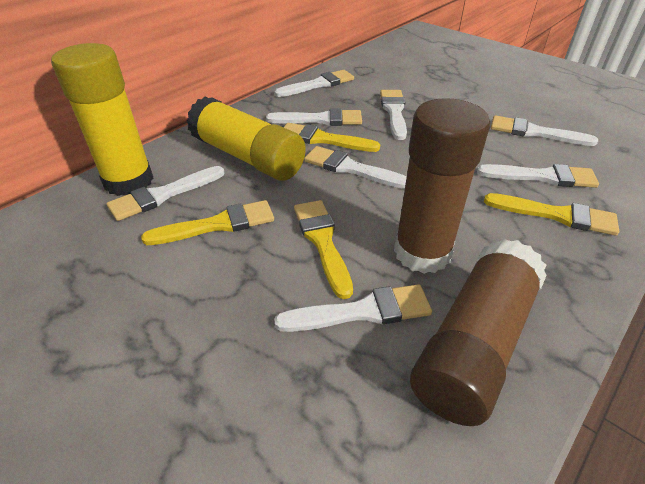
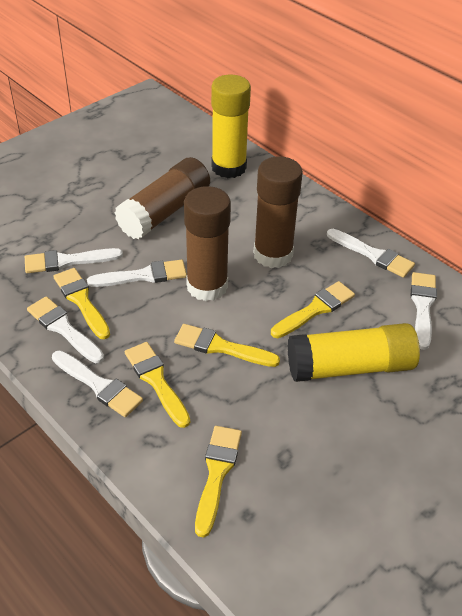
brown glue stick: 2 -> 3
white brush: 8 -> 6
yellow brush: 4 -> 5

